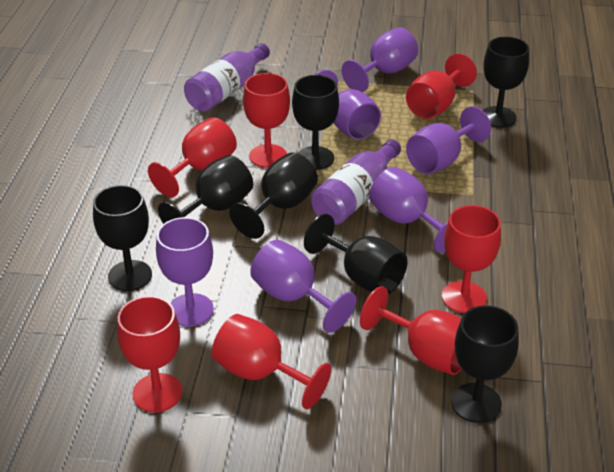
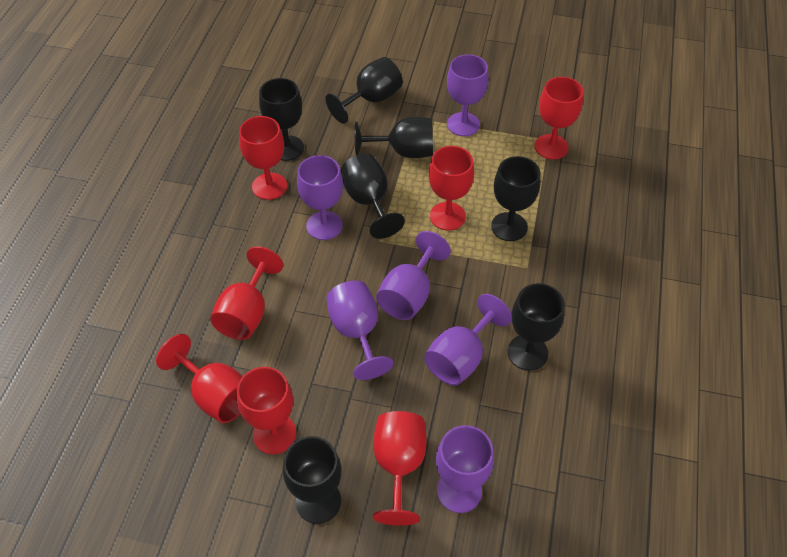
purple bottle: 2 -> 0

